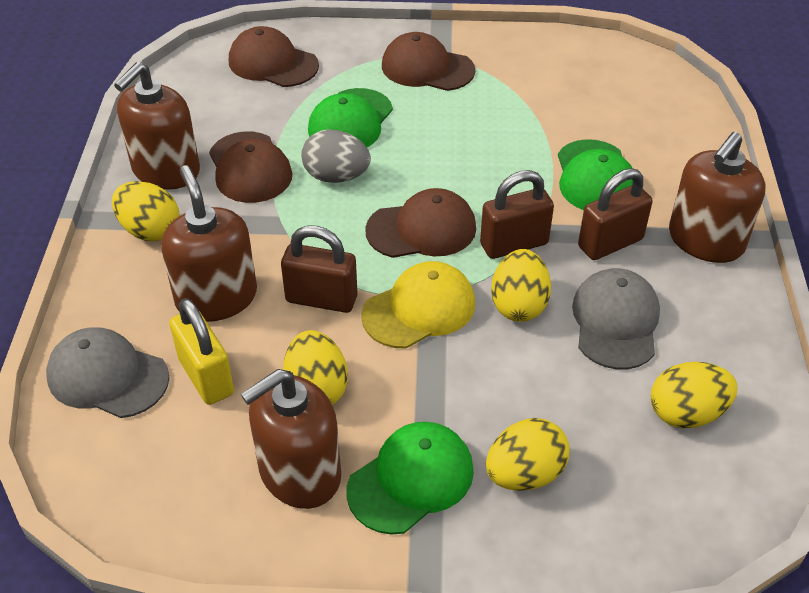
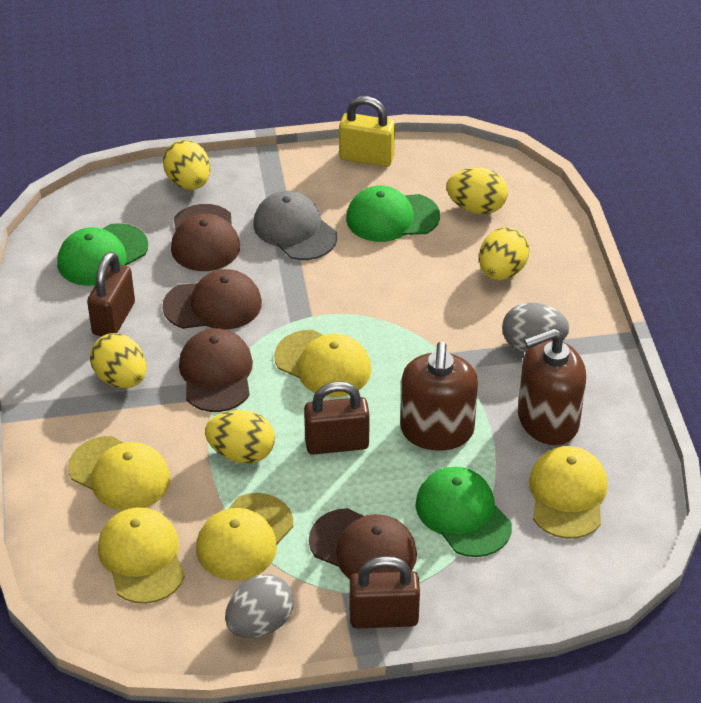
brown soap dispenser: 4 -> 2
grey cap: 2 -> 1
grey egg: 1 -> 2
yellow cap: 1 -> 5

